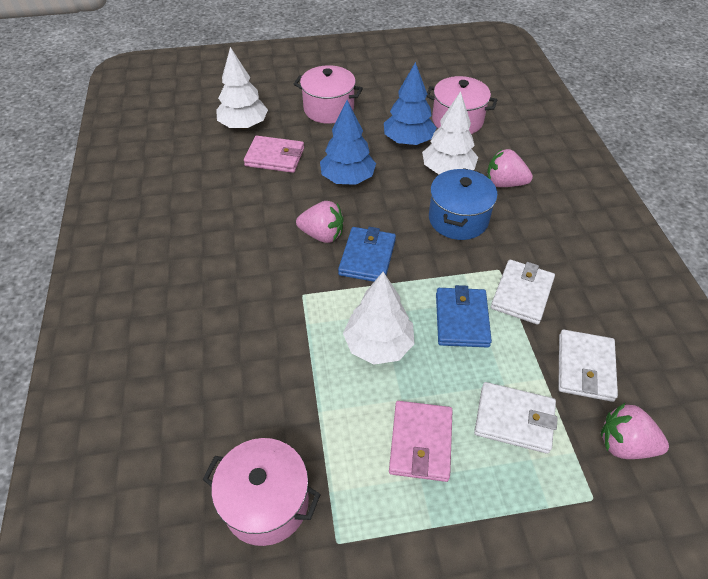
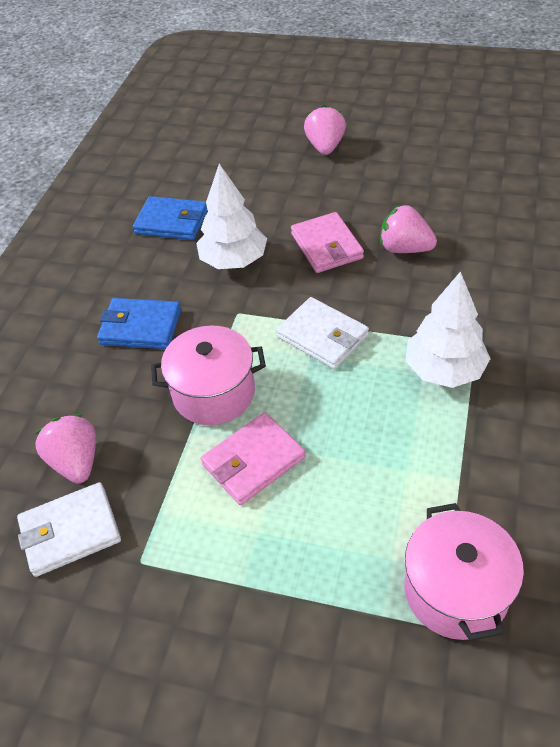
blue pot: 1 -> 0
blue tree: 2 -> 0
pink pot: 3 -> 2
white tree: 3 -> 2
white wallet: 3 -> 2

